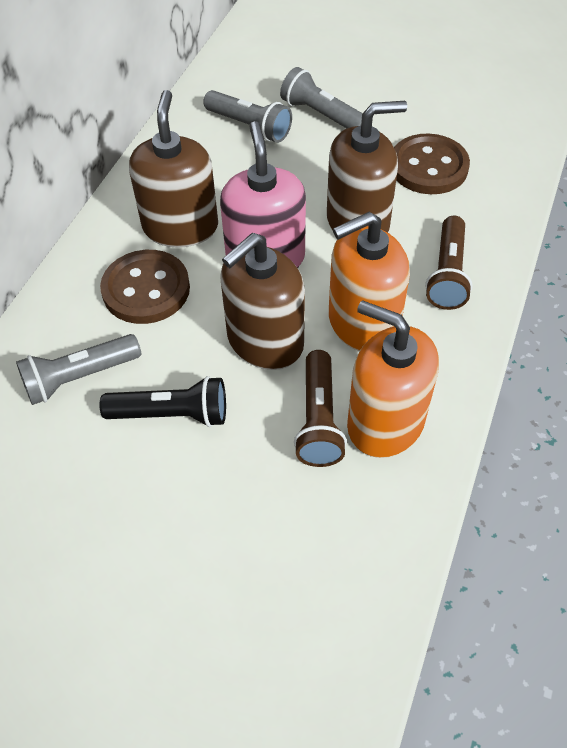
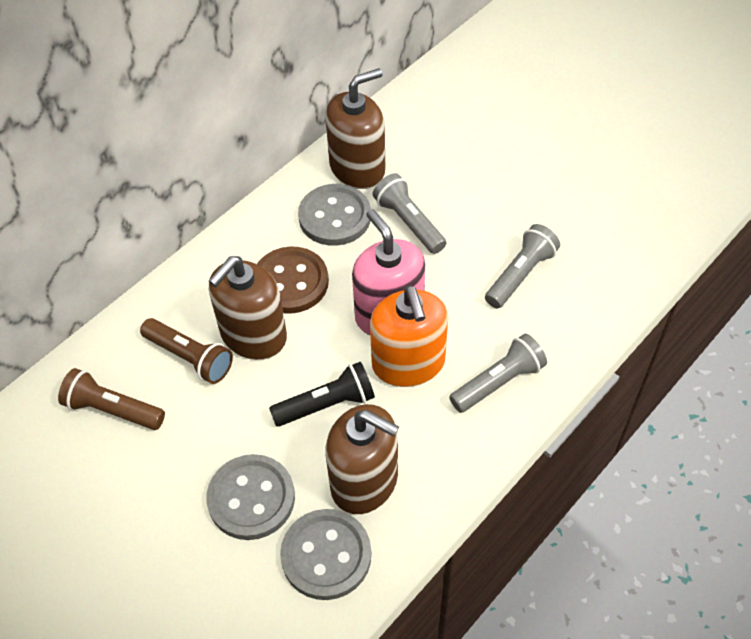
brown button: 2 -> 1
grey button: 0 -> 3
orange soap dispenser: 2 -> 1

